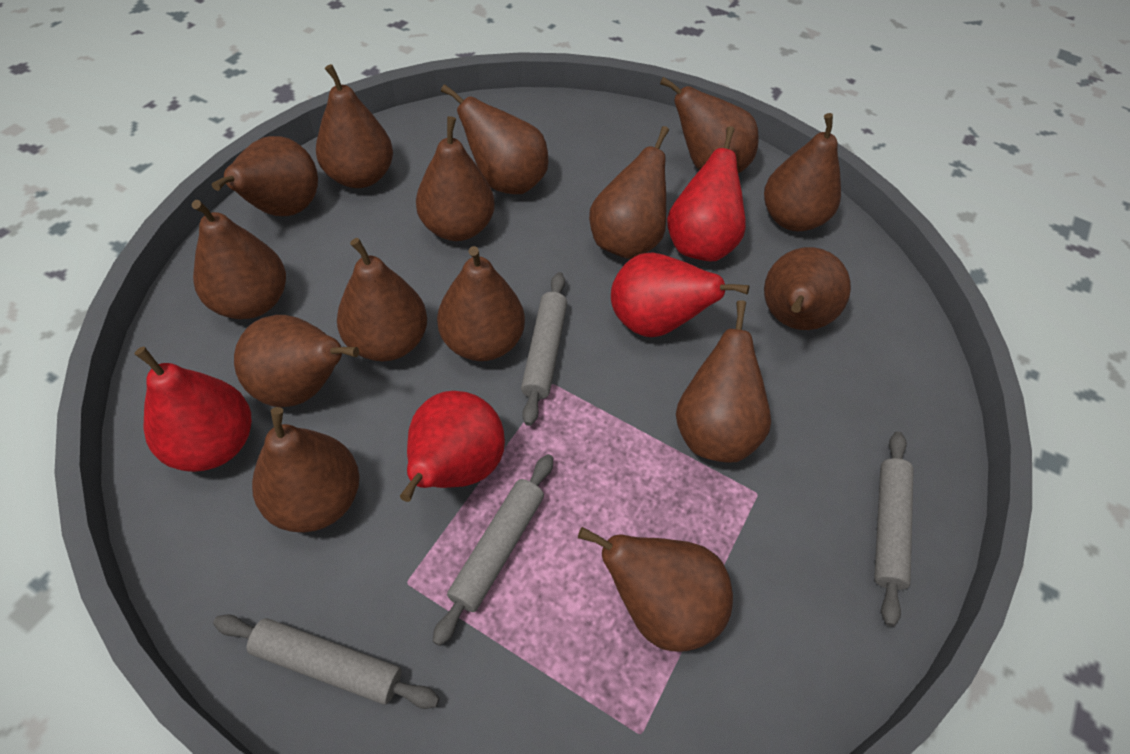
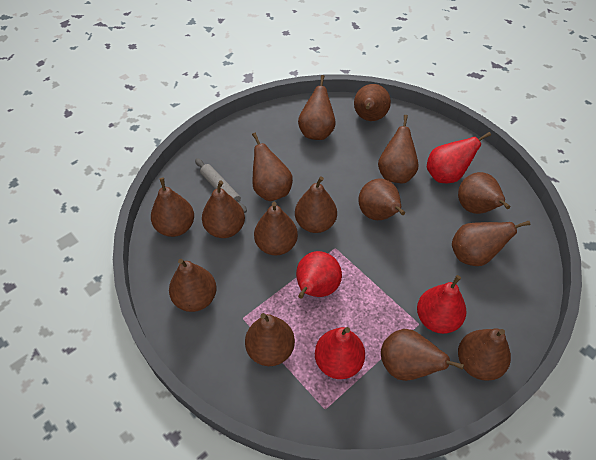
grey rolling pin: 4 -> 1

